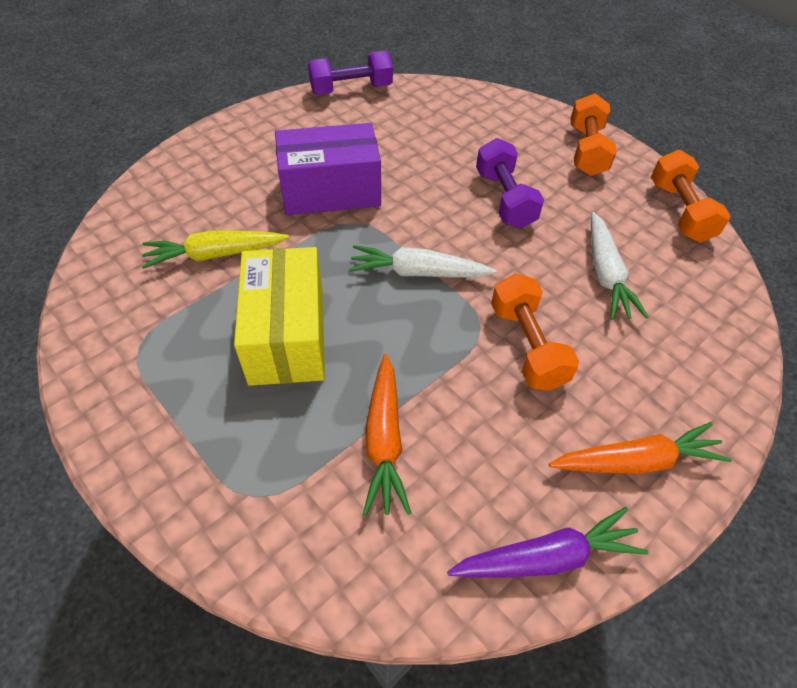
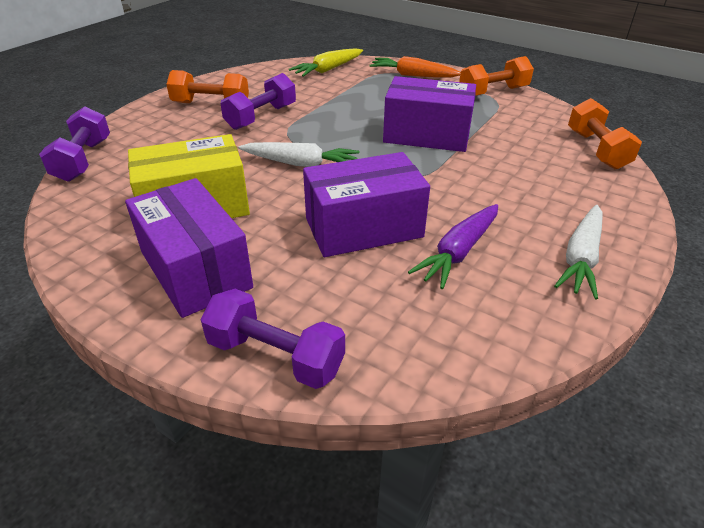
orange carrot: 2 -> 1
purple box: 1 -> 3
purple dumbbell: 2 -> 3

